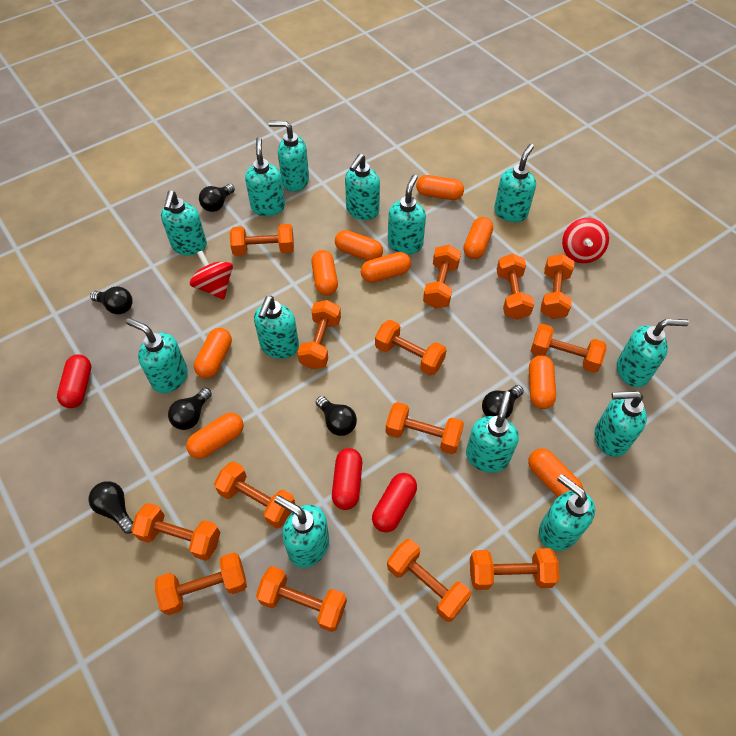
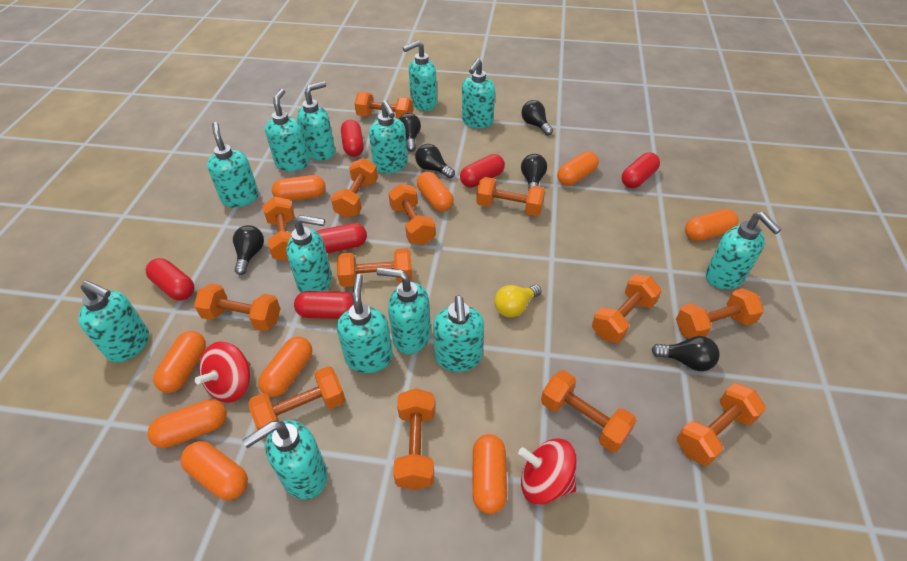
orange dumbbell: 14 -> 13
red capsule: 3 -> 6
yellow light bulb: 0 -> 1

